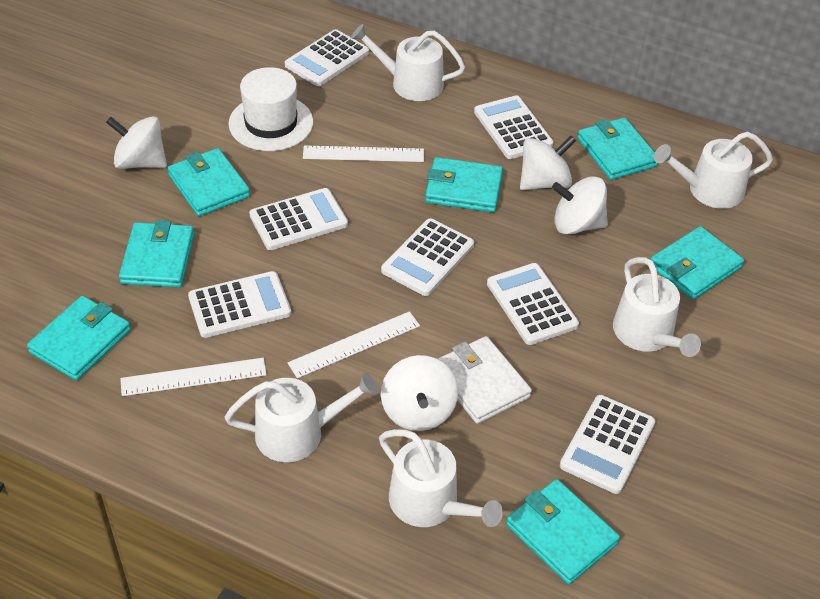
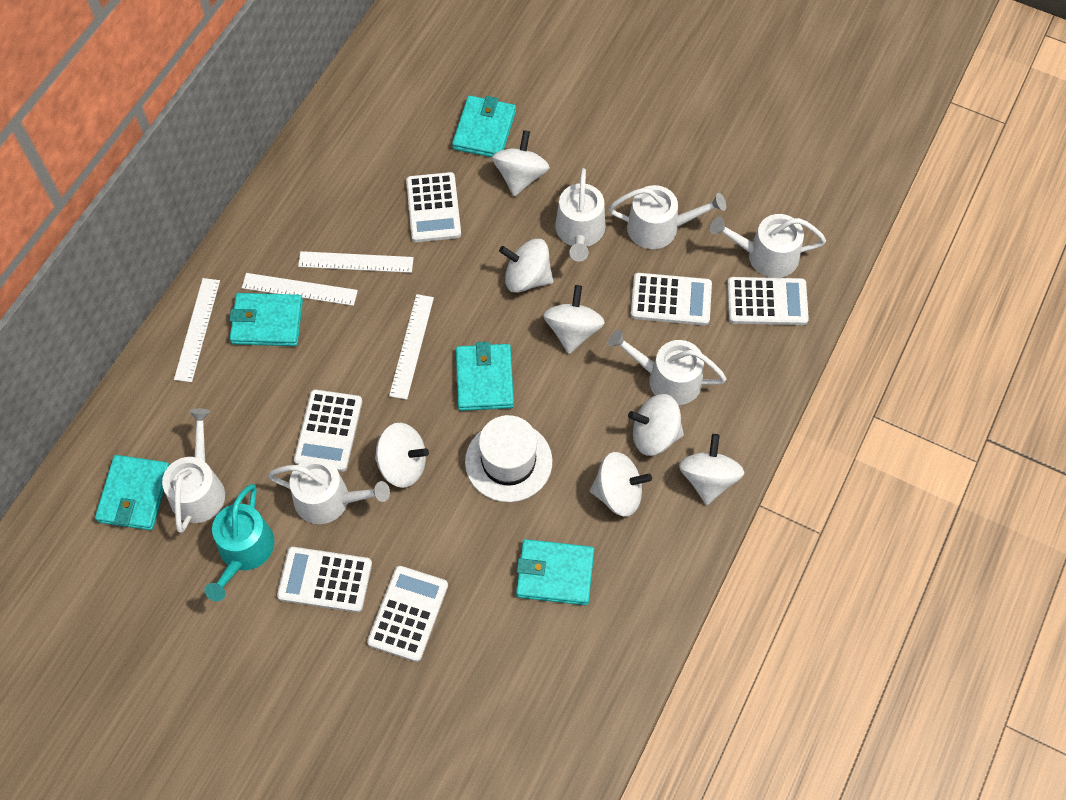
turquoise wallet: 7 -> 5
turquoise watering can: 0 -> 1
white calculator: 7 -> 6
white ruler: 3 -> 4
white spinning top: 4 -> 7
white wallet: 1 -> 0
white watering can: 5 -> 6

